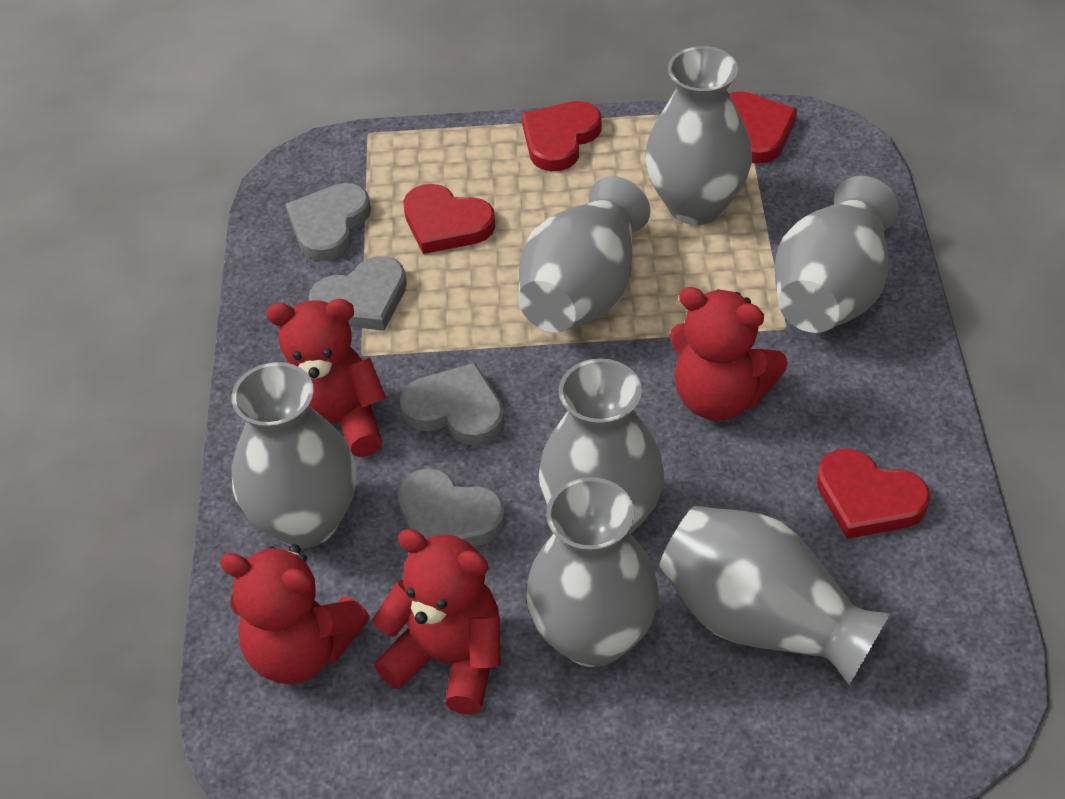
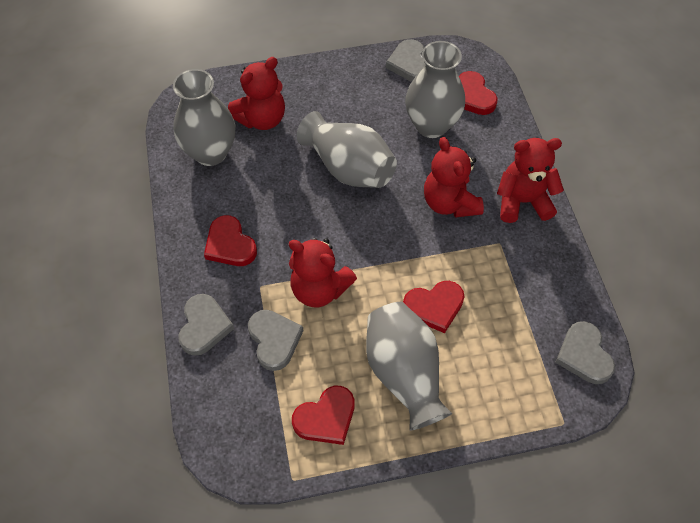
grey vase: 7 -> 4

